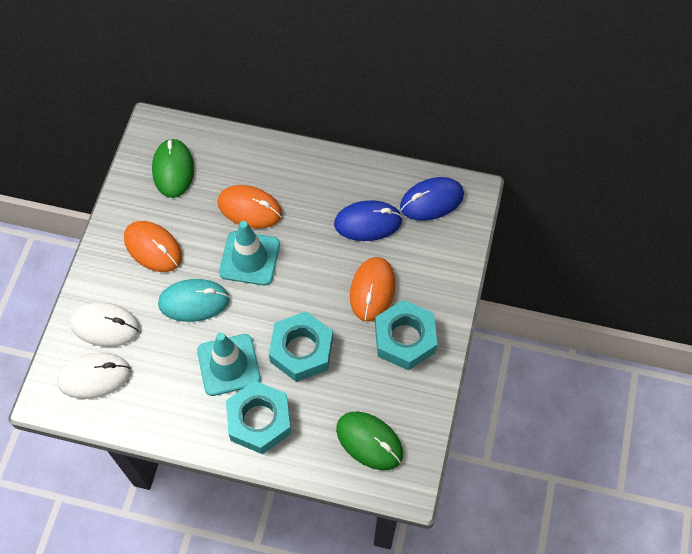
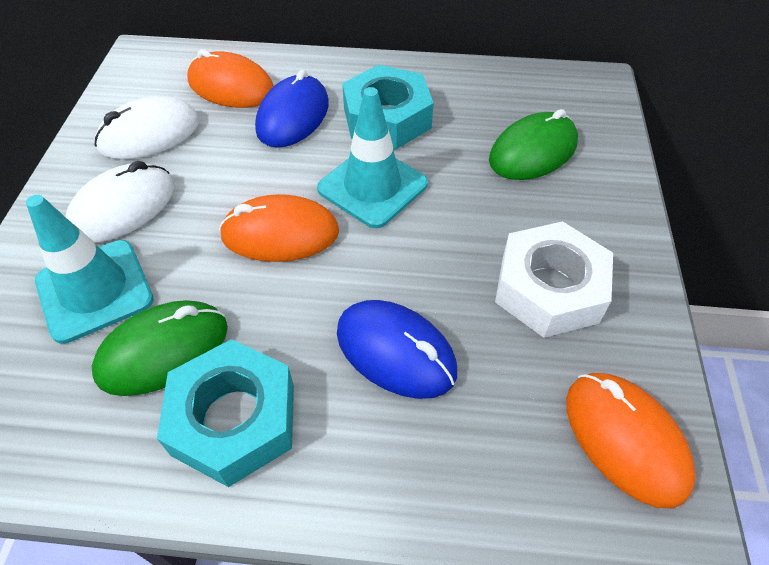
turquoise mouse: 1 -> 0
turquoise nut: 3 -> 2
white nut: 0 -> 1

